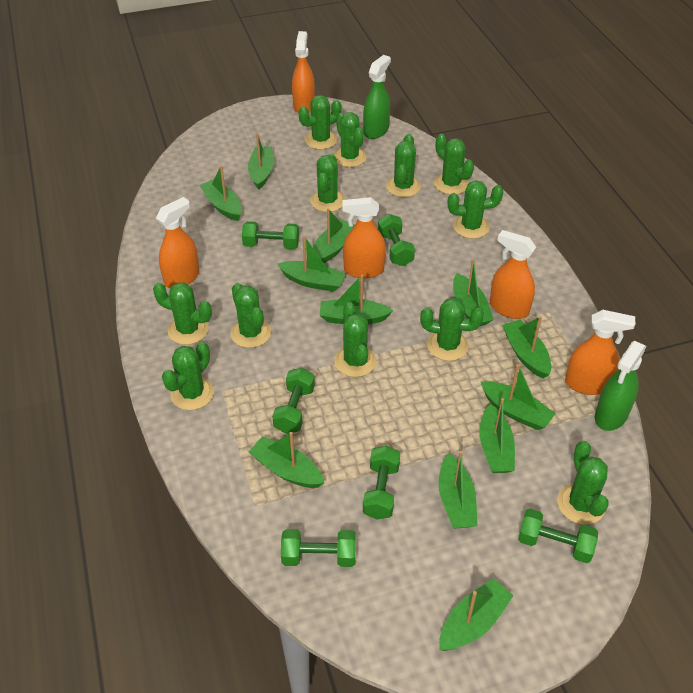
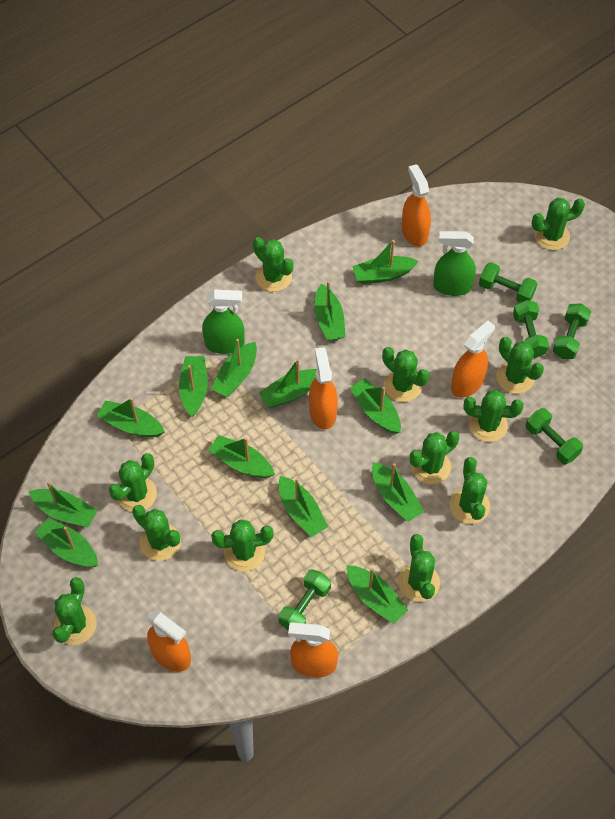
green boat: 12 -> 13
green dumbbell: 6 -> 5

